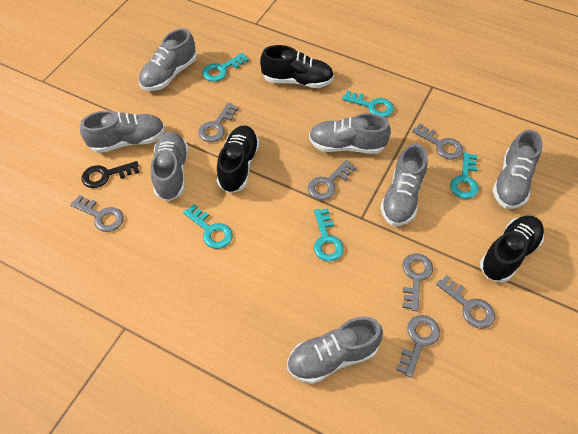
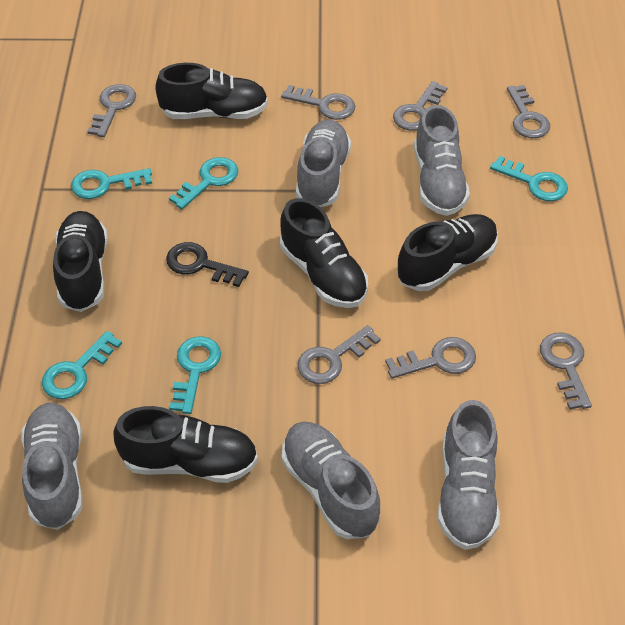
black shoe: 3 -> 5
grey shoe: 7 -> 5

